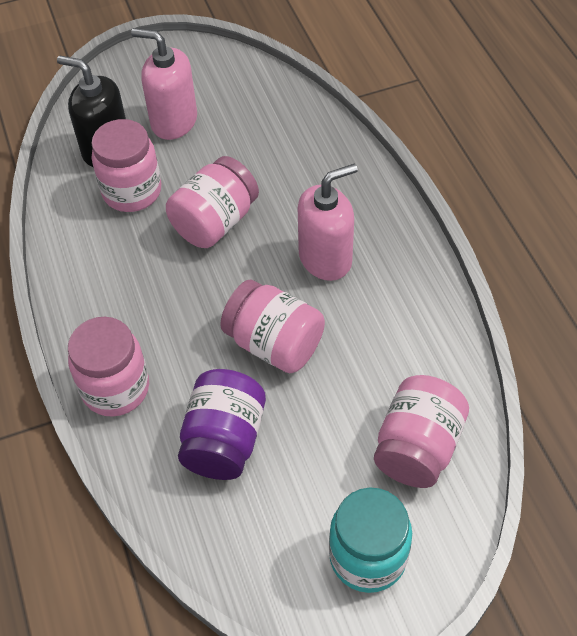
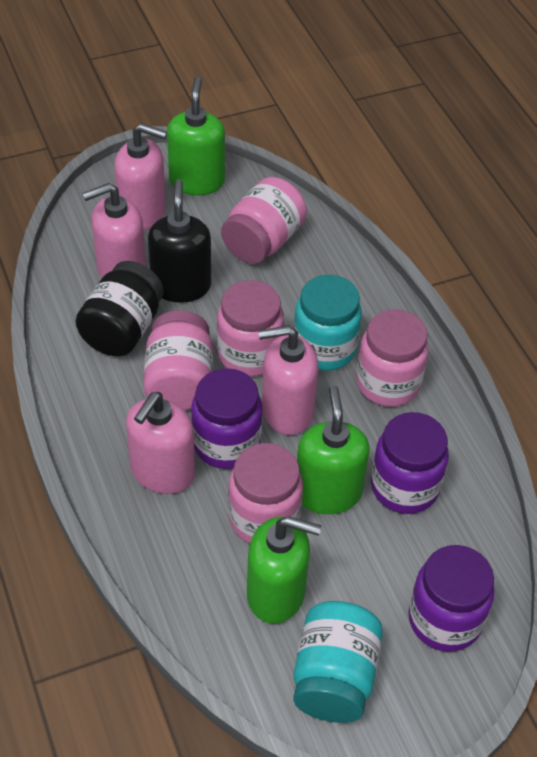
black jar: 0 -> 1
green soap dispenser: 0 -> 3
pink soap dispenser: 2 -> 4
purple jar: 1 -> 3
turquoise jar: 1 -> 2

